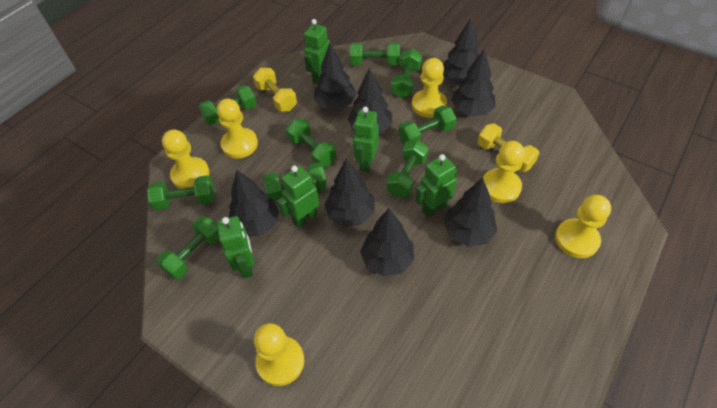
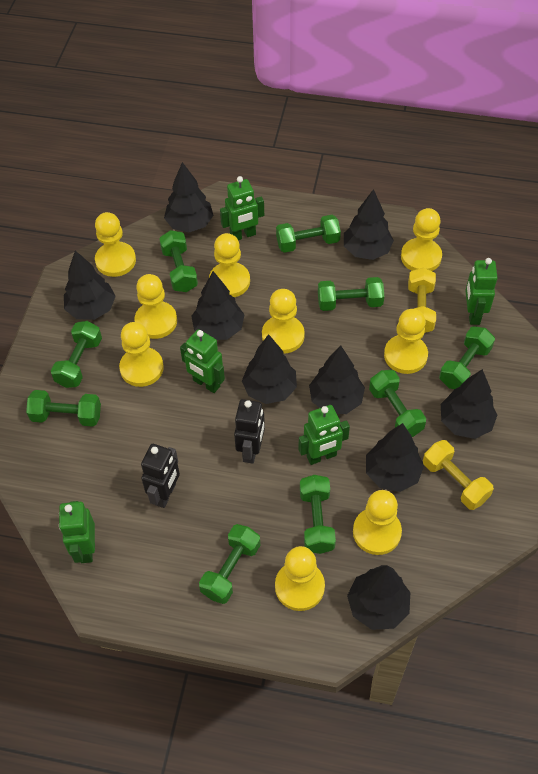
black robot: 0 -> 2
black tree: 8 -> 9
yellow pawn: 6 -> 9

